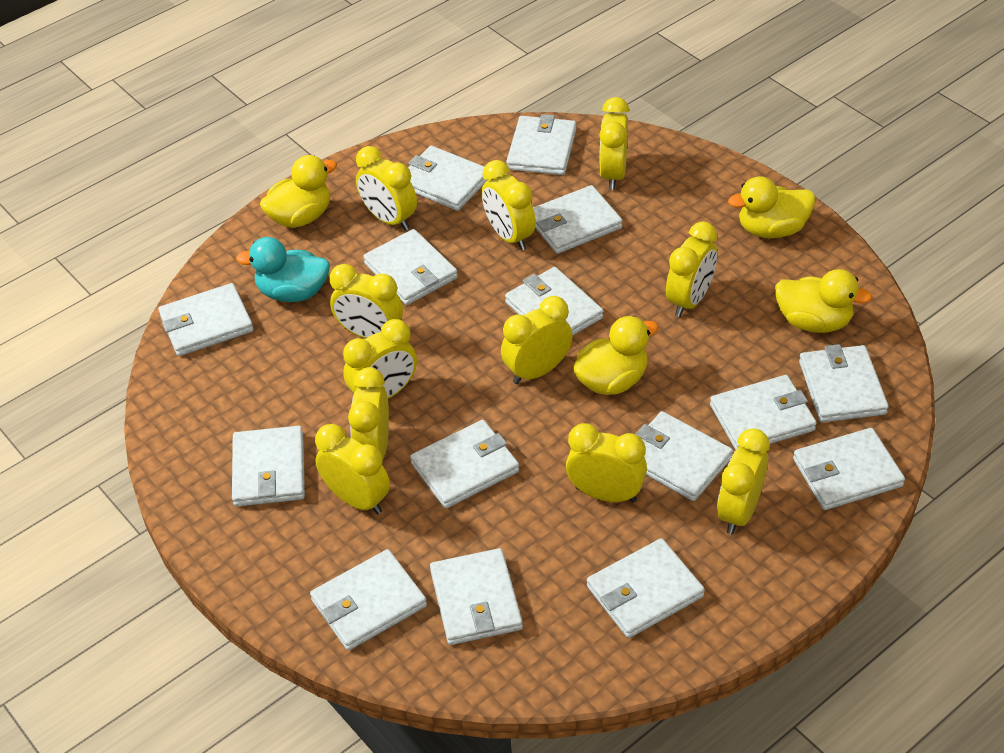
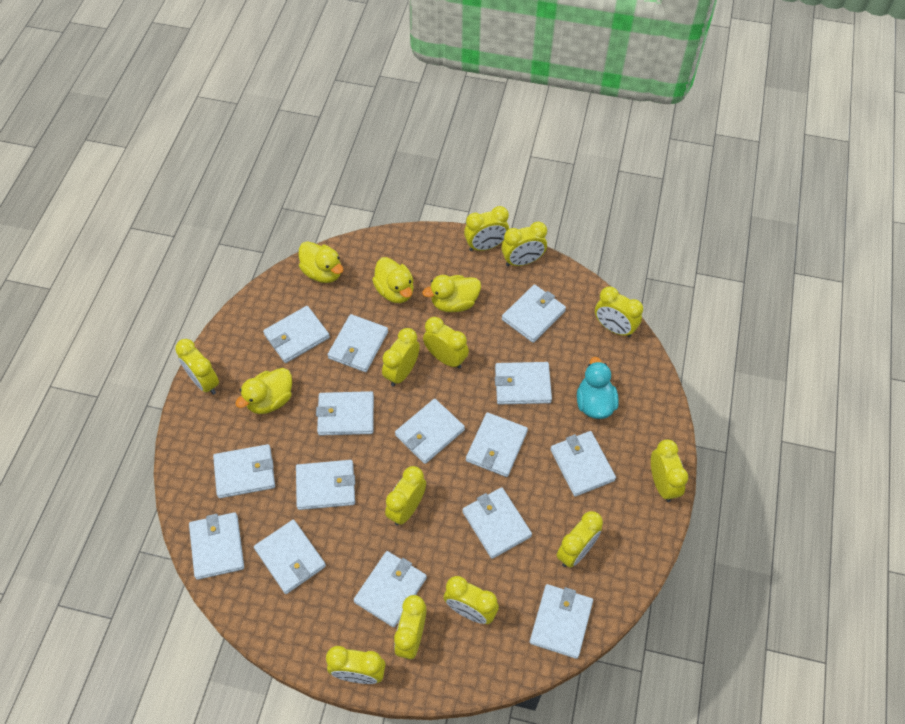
yellow clock: 11 -> 12

